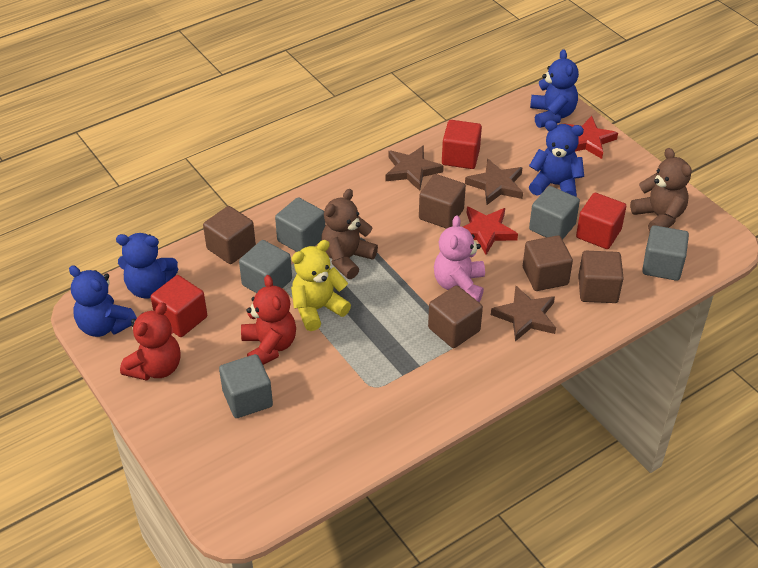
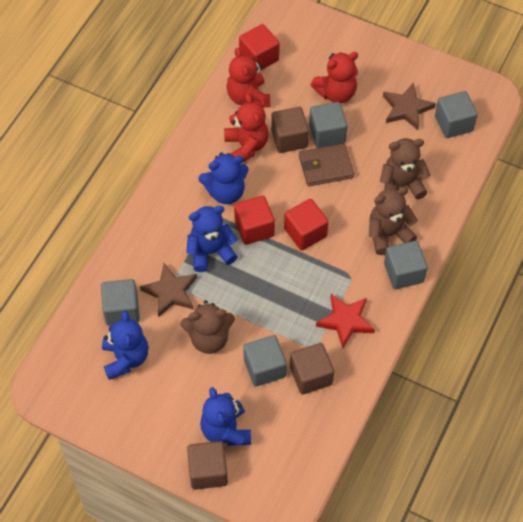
brown cube: 5 -> 3
brown star: 3 -> 2
brown teddy bear: 2 -> 3
brown wallet: 0 -> 1
pink teddy bear: 1 -> 0
red star: 2 -> 1
red teddy bear: 2 -> 3
yellow teddy bear: 1 -> 0

